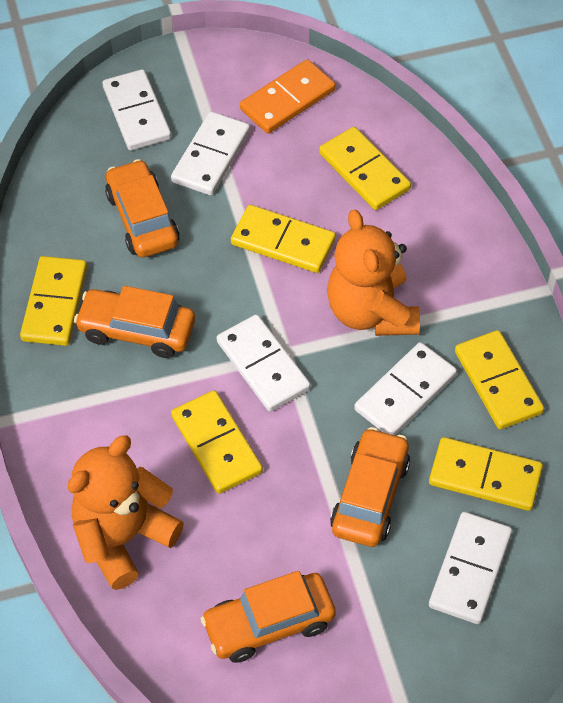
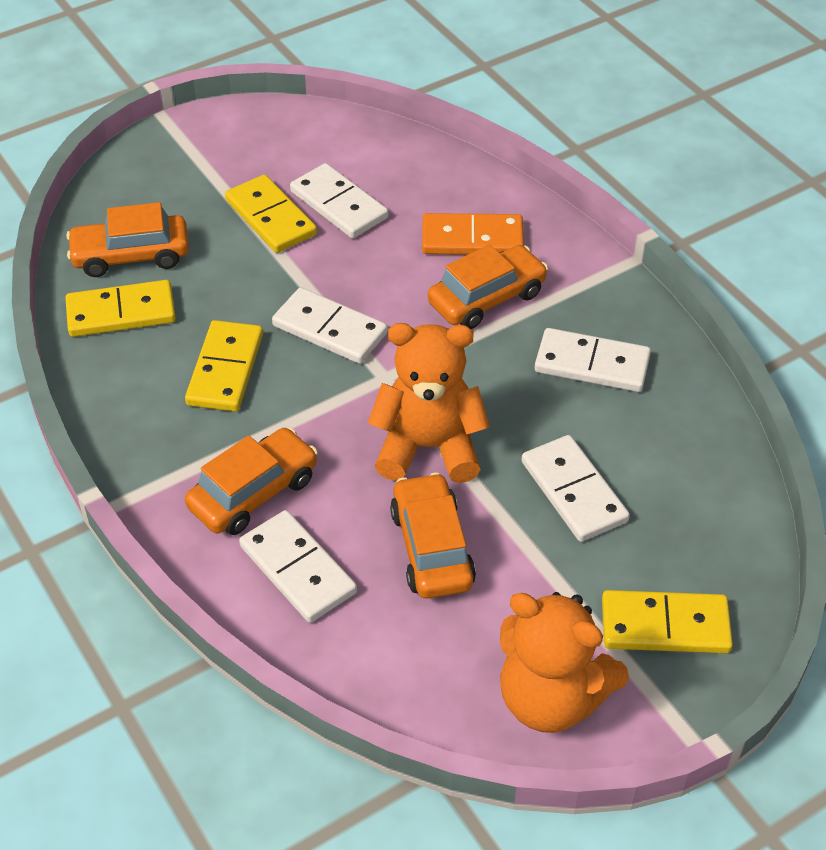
yellow domino: 6 -> 4

